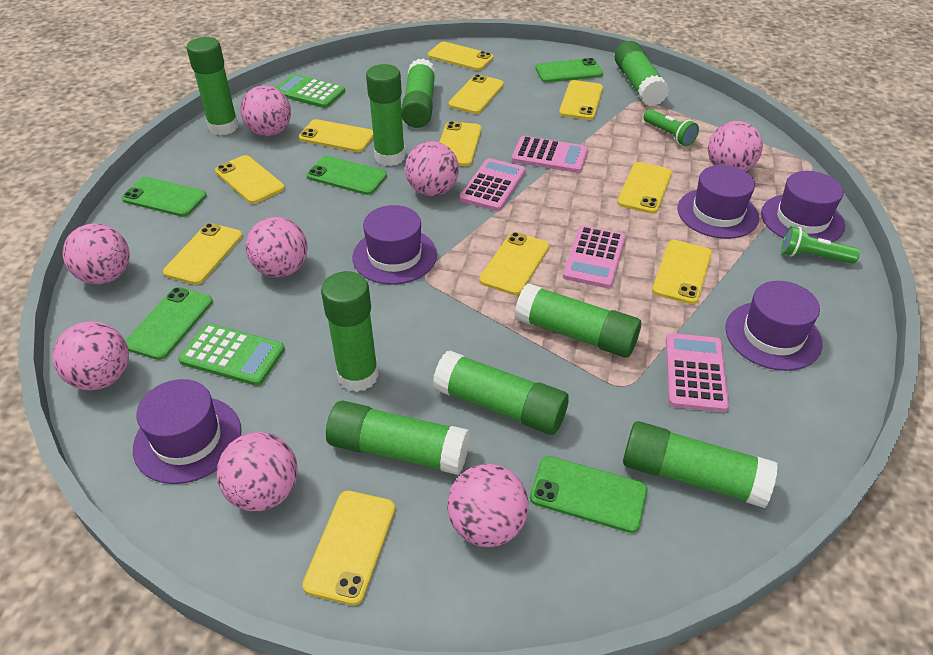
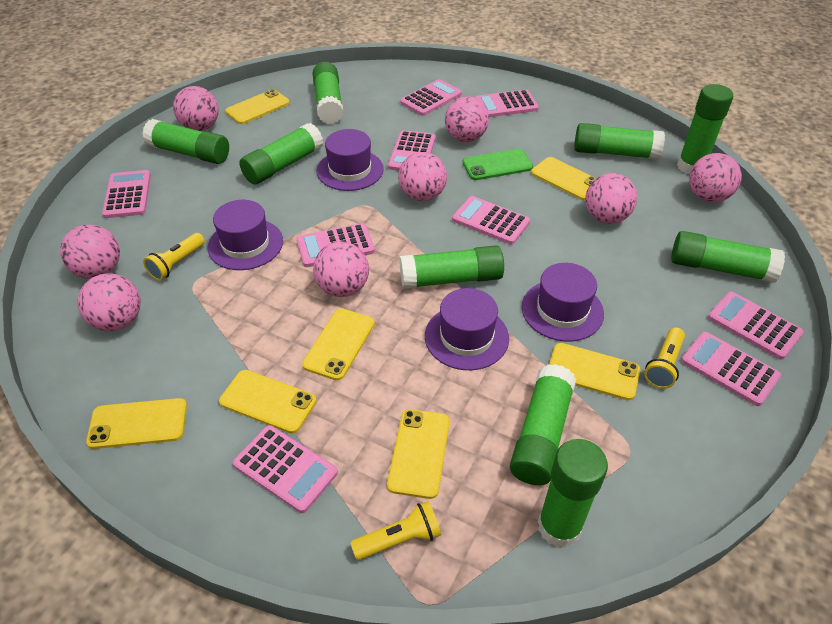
green calculator: 2 -> 0
green flashlight: 2 -> 0
green phone: 5 -> 1
pink calculator: 4 -> 9
purple hat: 5 -> 4
yellow flashlight: 0 -> 3
yellow phone: 11 -> 7

